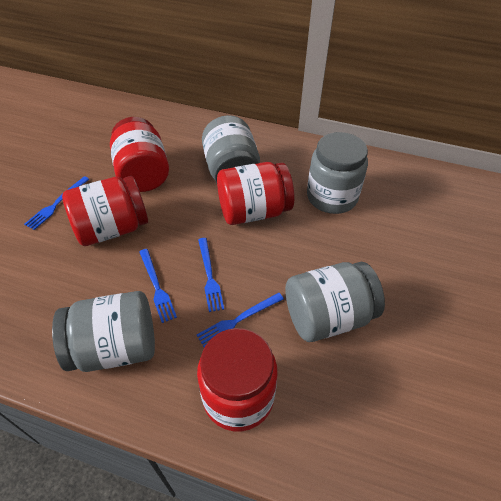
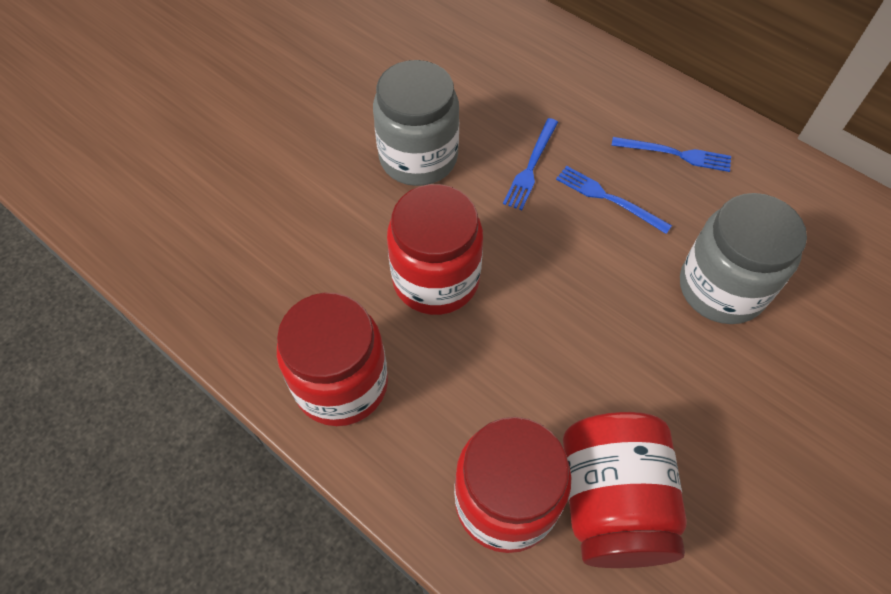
blue fork: 4 -> 3
grey jar: 4 -> 2

